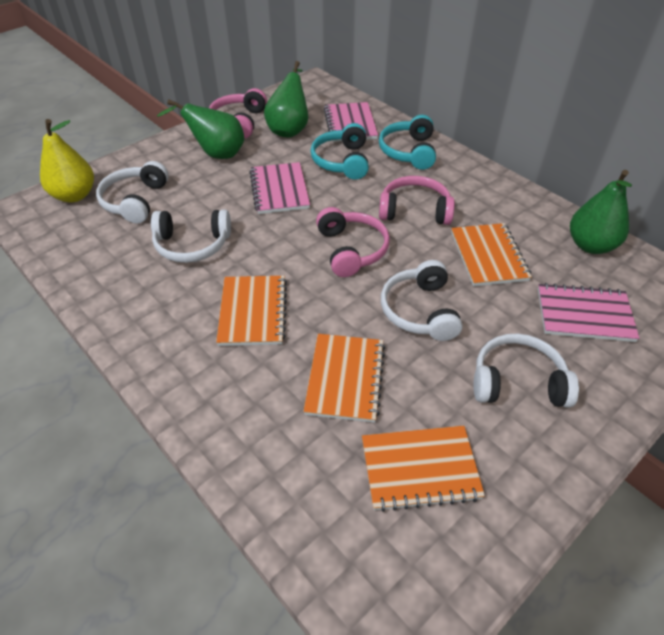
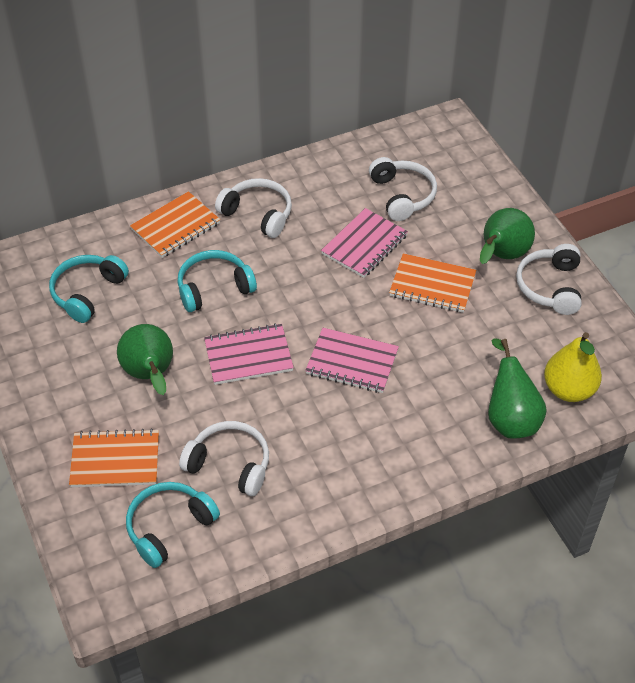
orange notebook: 4 -> 3
pink headphones: 3 -> 0
turquoise headphones: 2 -> 3

